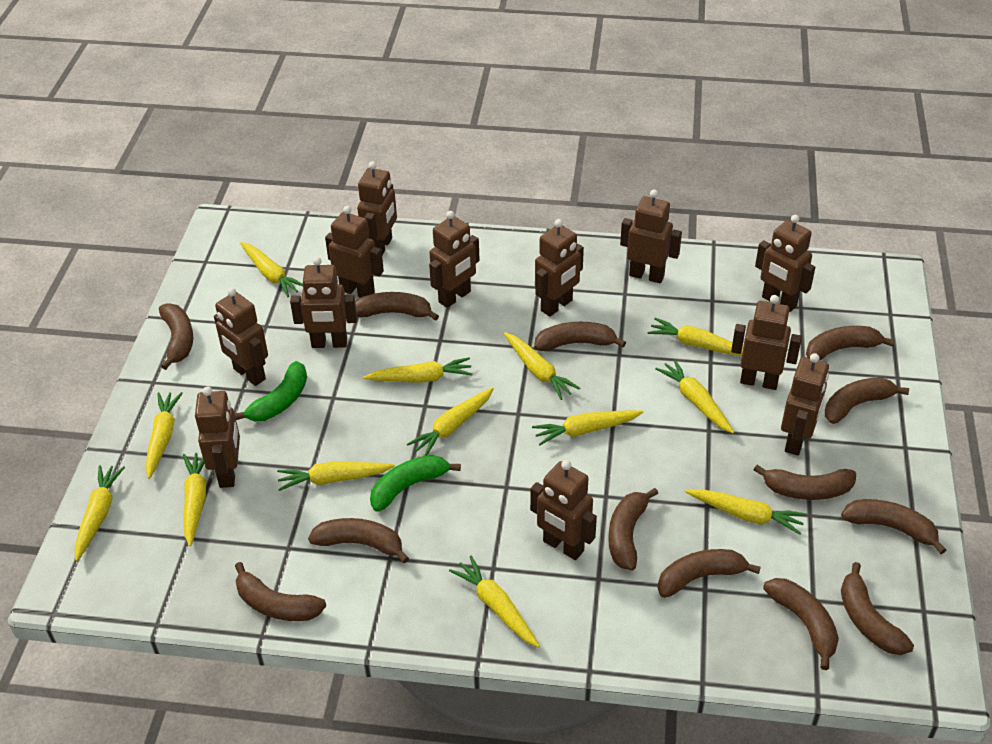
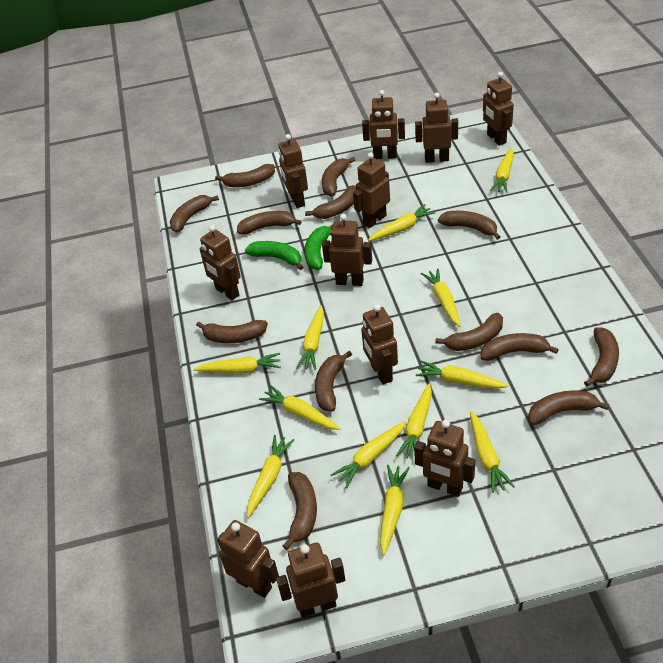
brown robot: 12 -> 11
yellow carrot: 13 -> 12

